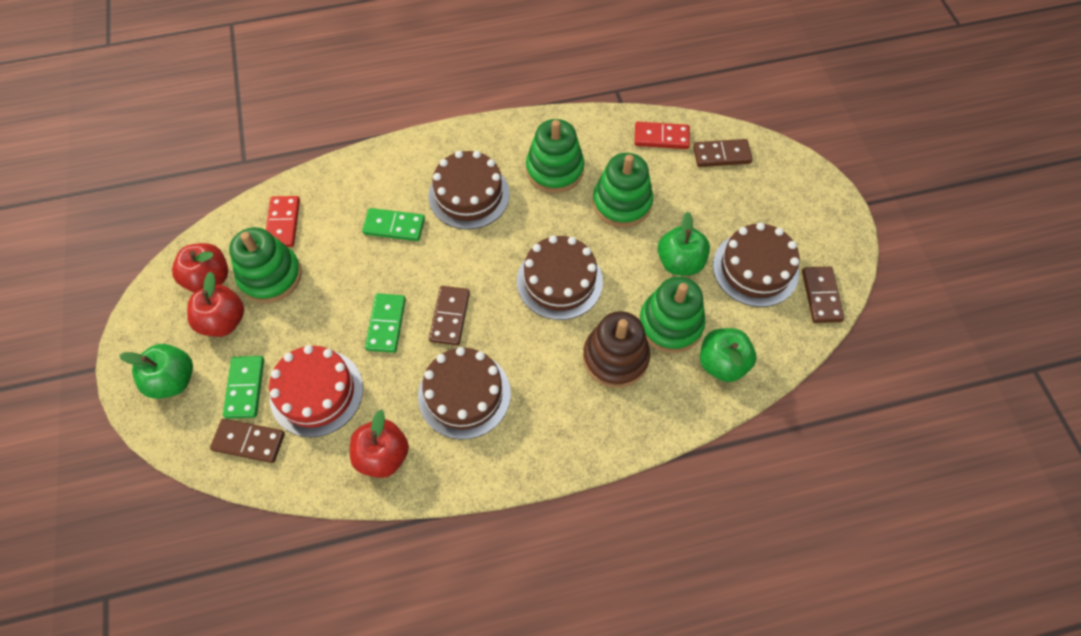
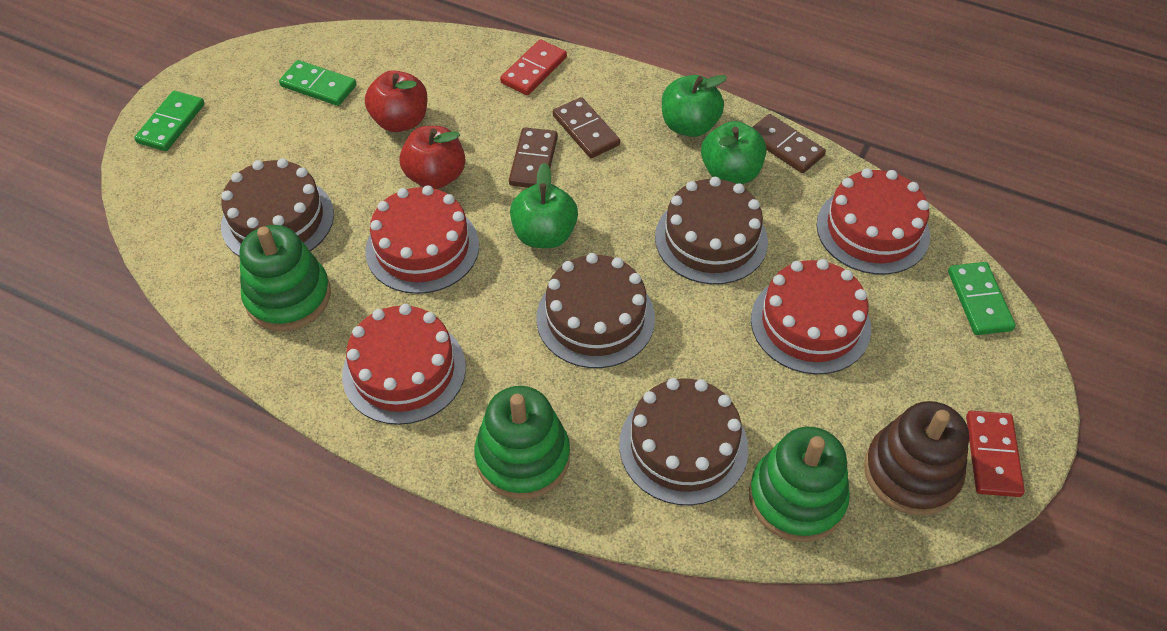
brown domino: 4 -> 3
green stacking toy: 4 -> 3
red apple: 3 -> 2
red cake: 1 -> 4

